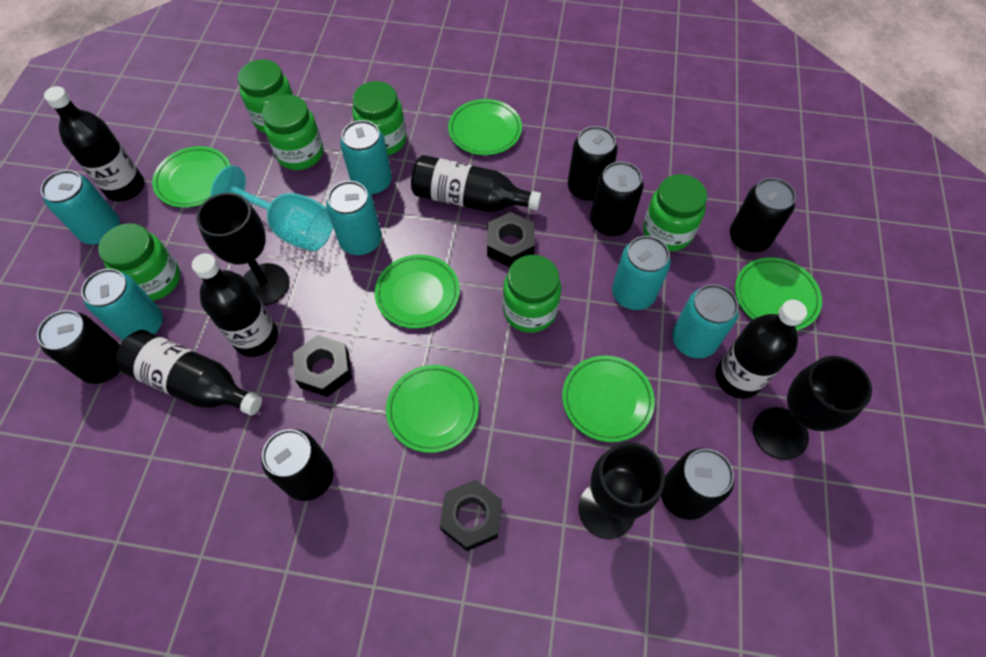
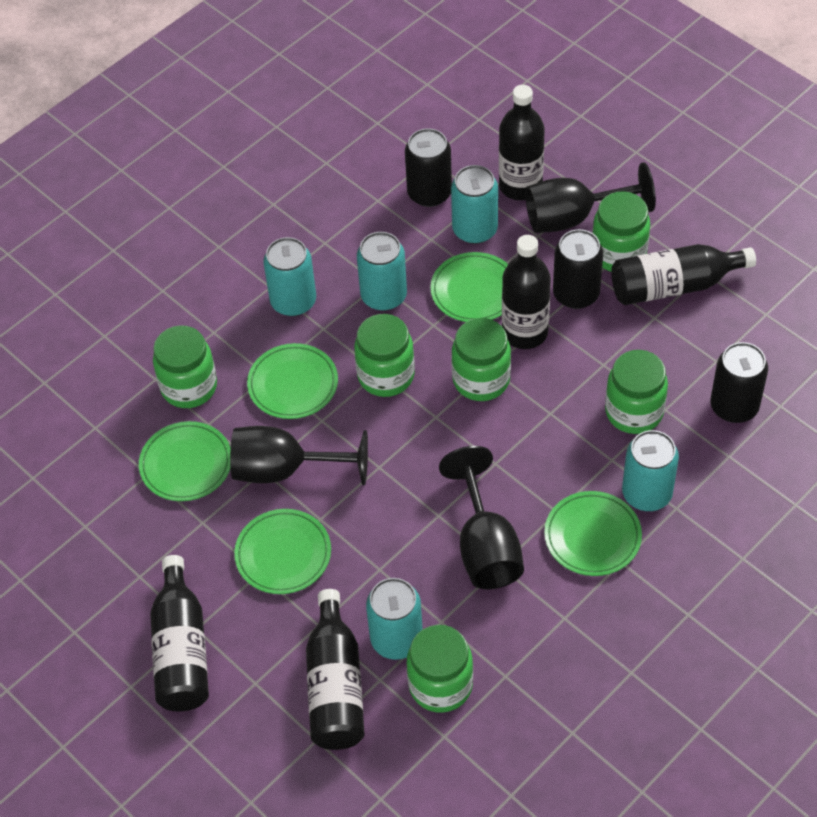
black can: 6 -> 3
black nut: 3 -> 0
green plate: 6 -> 5
turquoise can: 6 -> 5
turquoise goblet: 1 -> 0

